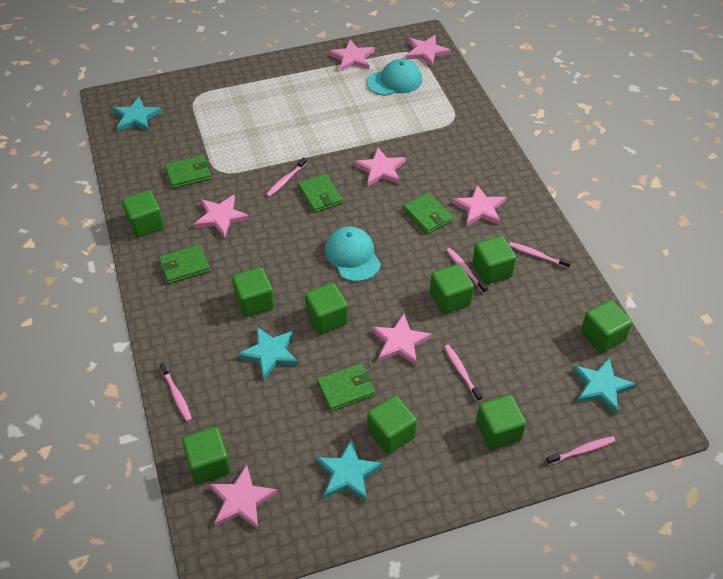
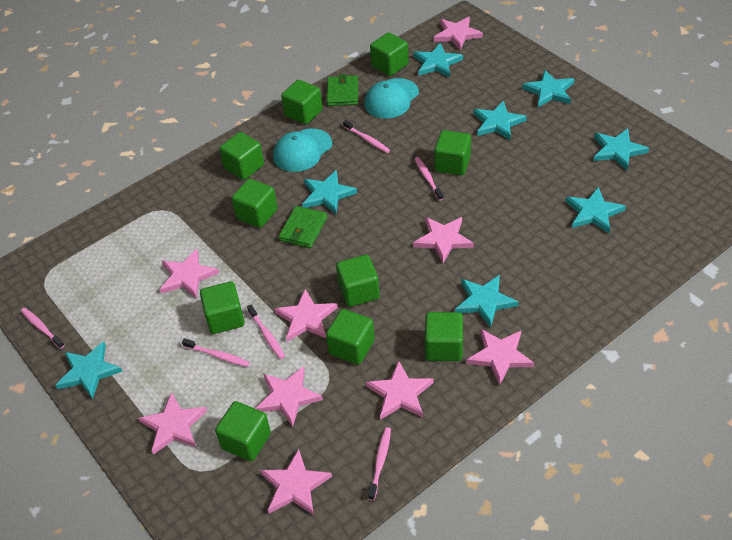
green cube: 9 -> 10
green wallet: 5 -> 2
pink star: 7 -> 9
turquoise star: 4 -> 8

